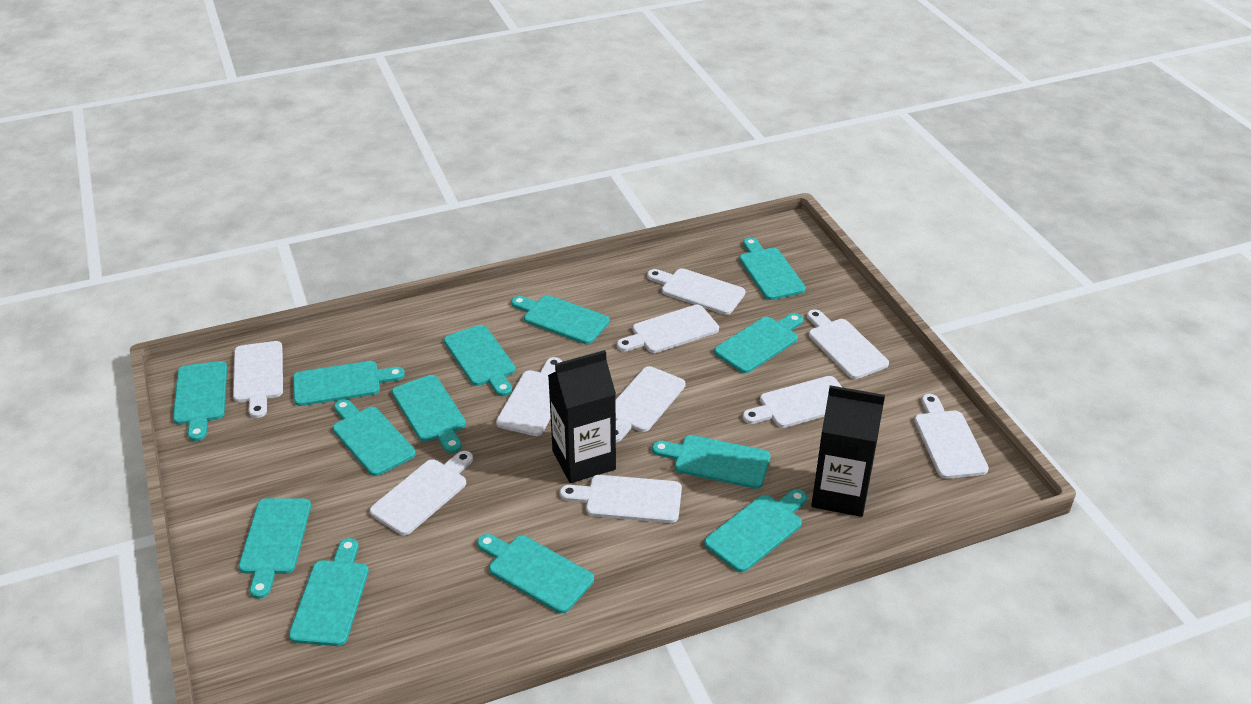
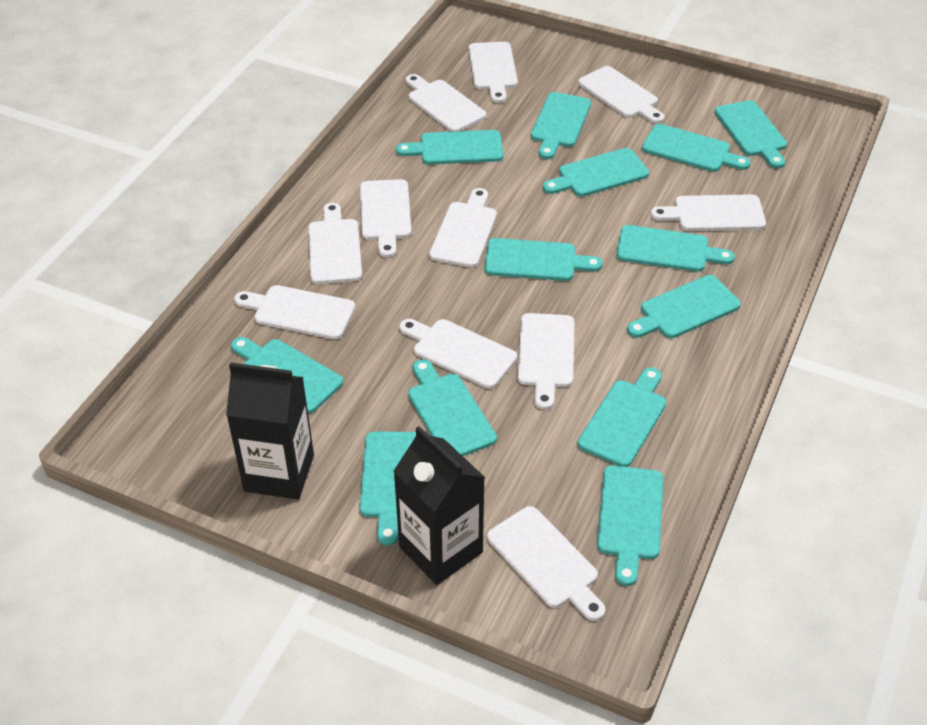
white cutting board: 10 -> 11

